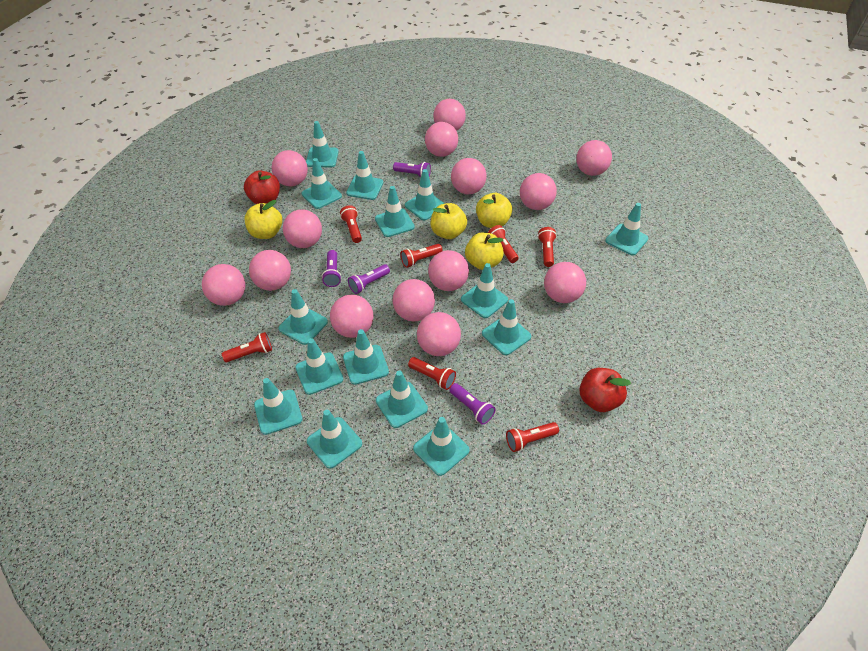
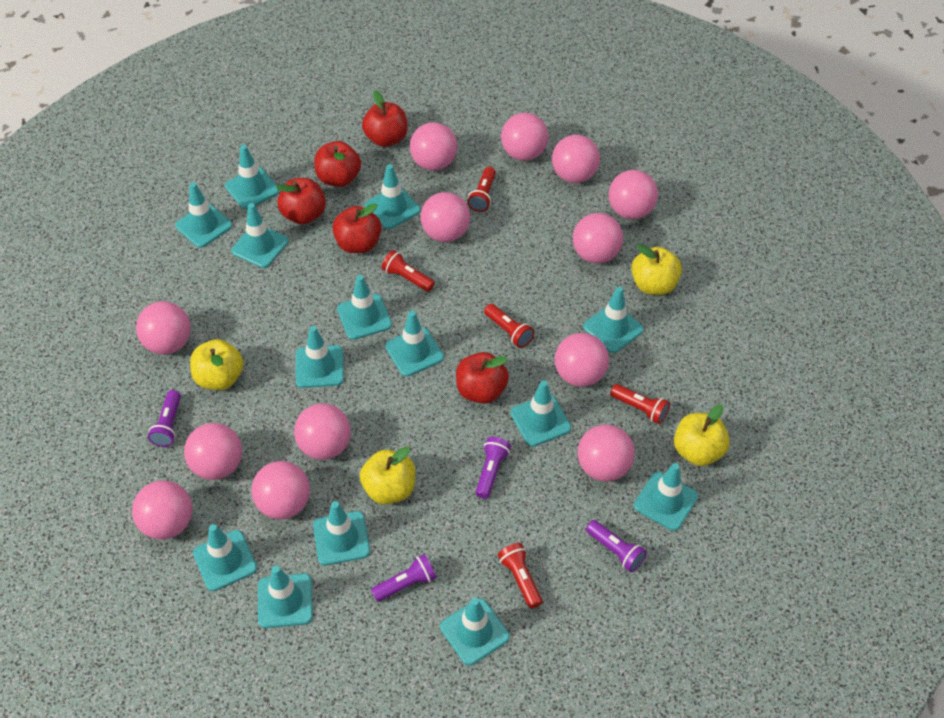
pink ball: 14 -> 13
red apple: 2 -> 5
red flashlight: 7 -> 5
turquoise traffic cone: 15 -> 14

